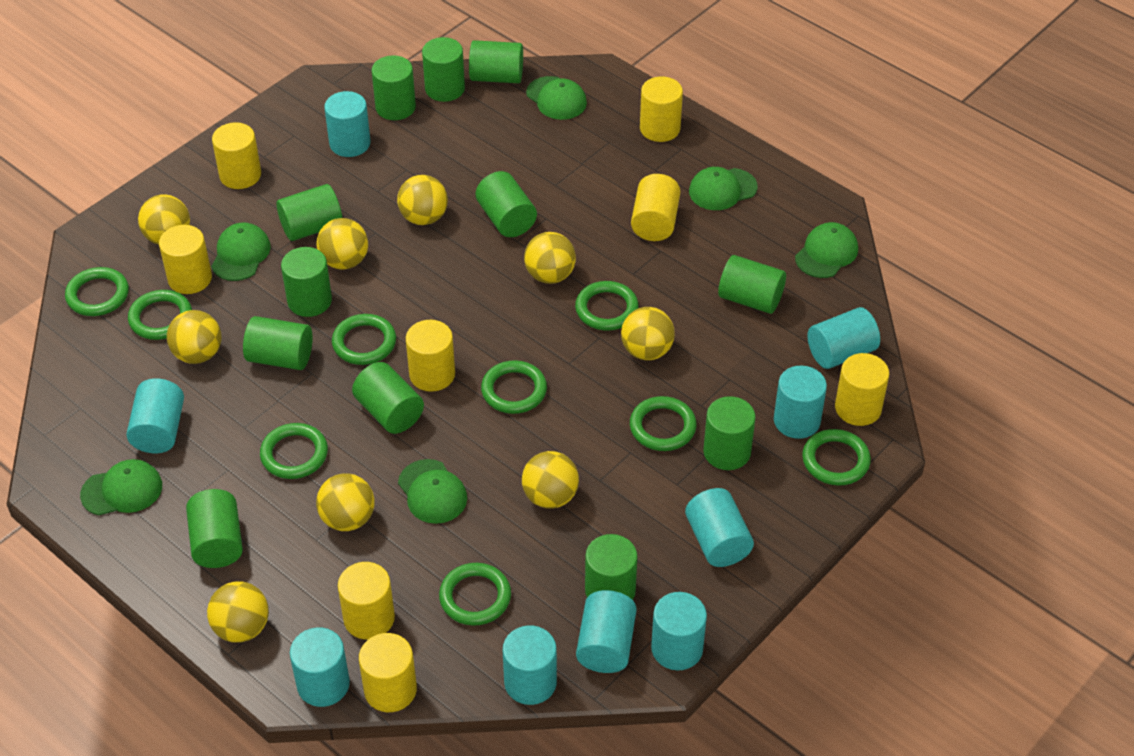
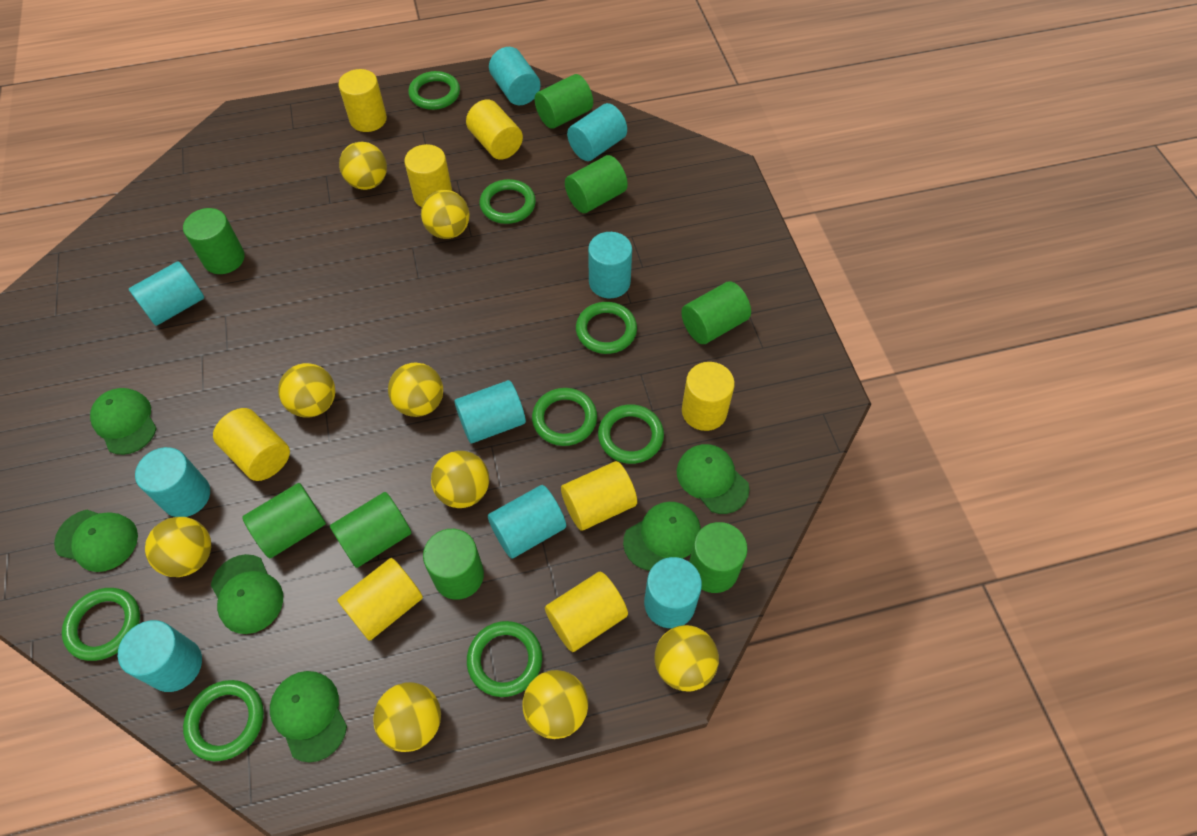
green cylinder: 12 -> 8
green ring: 9 -> 8

